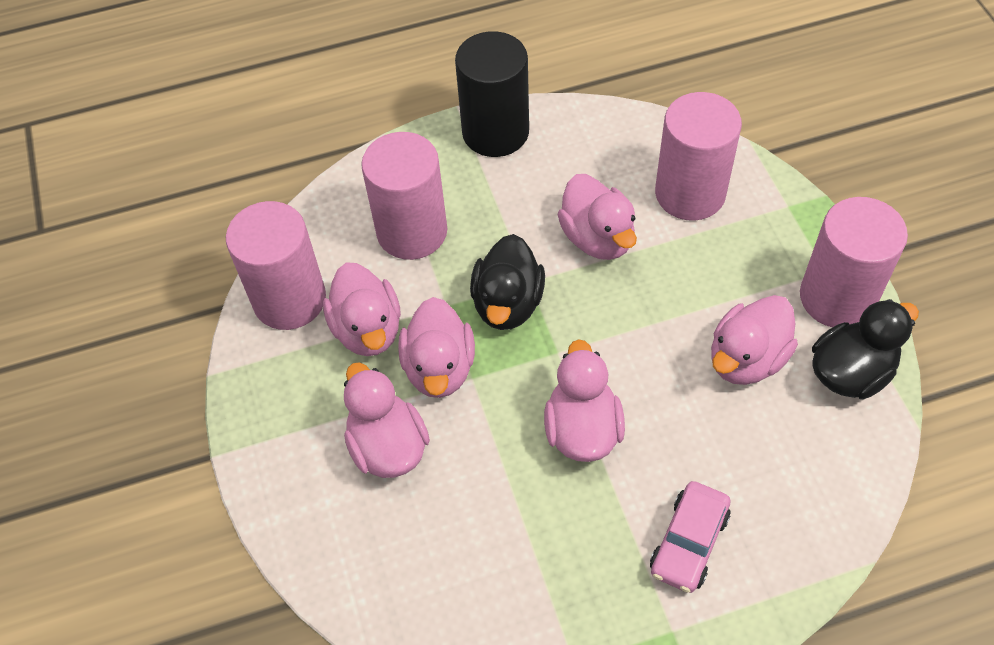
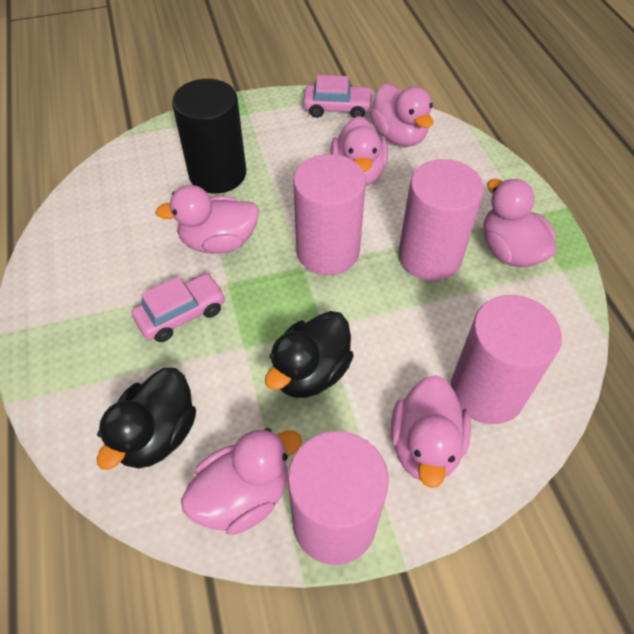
pink car: 1 -> 2

